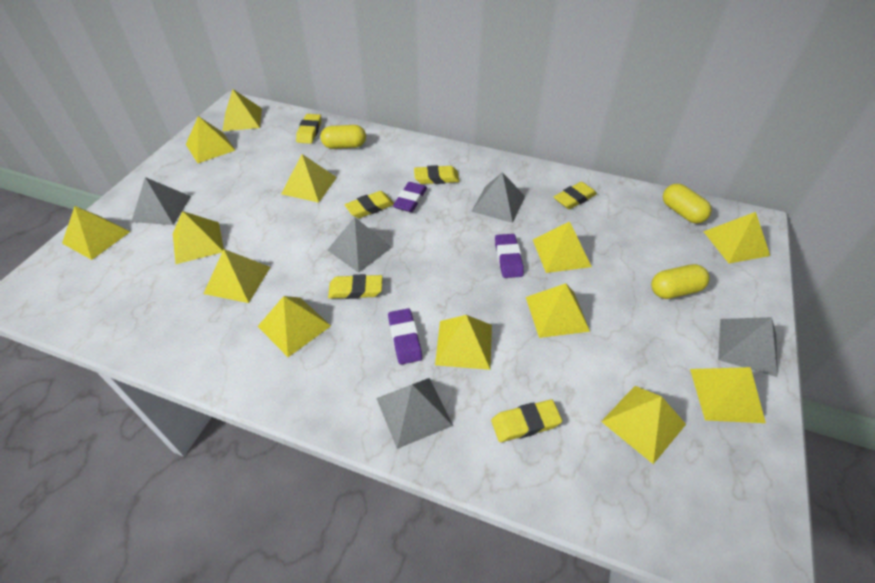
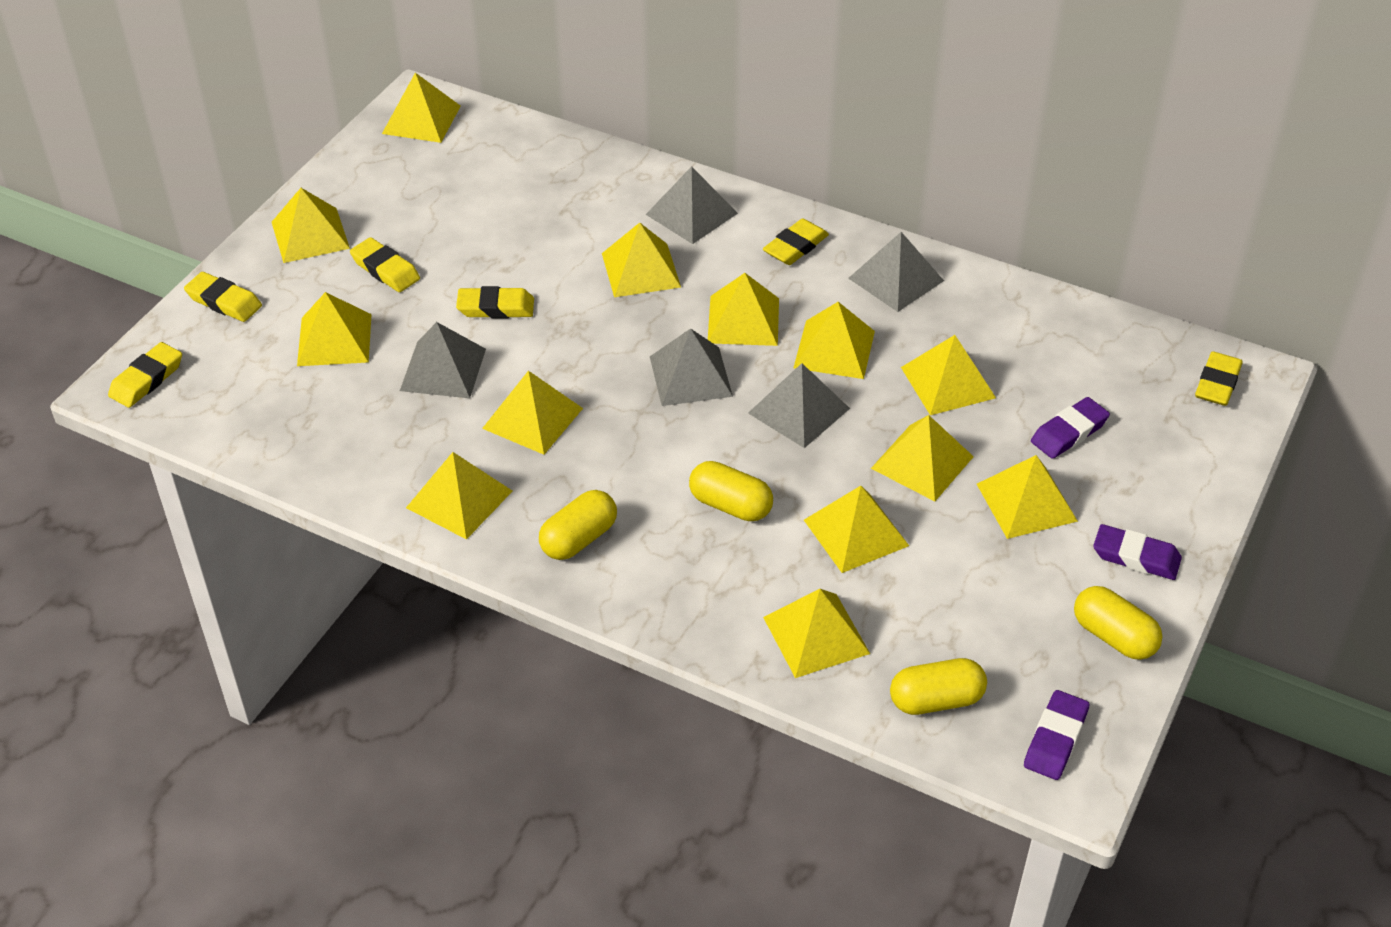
yellow capsule: 3 -> 4

